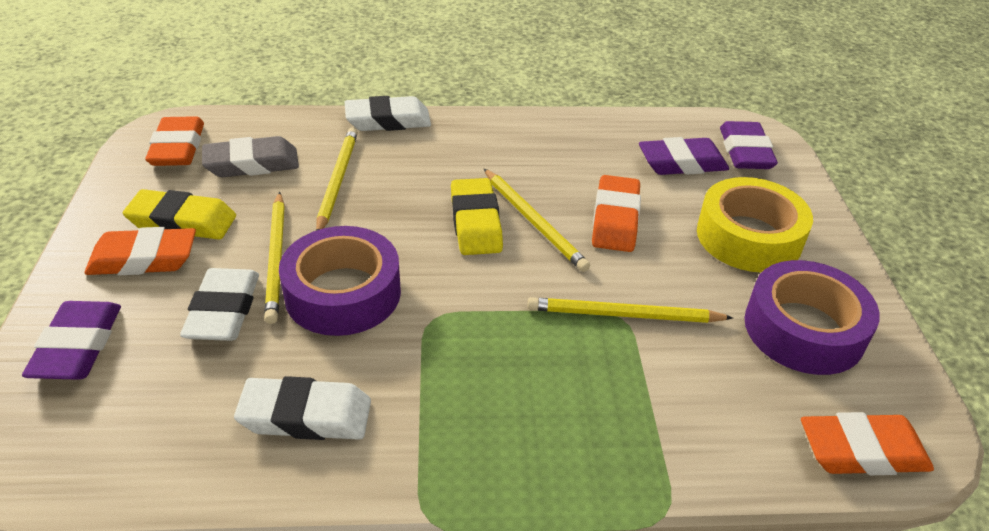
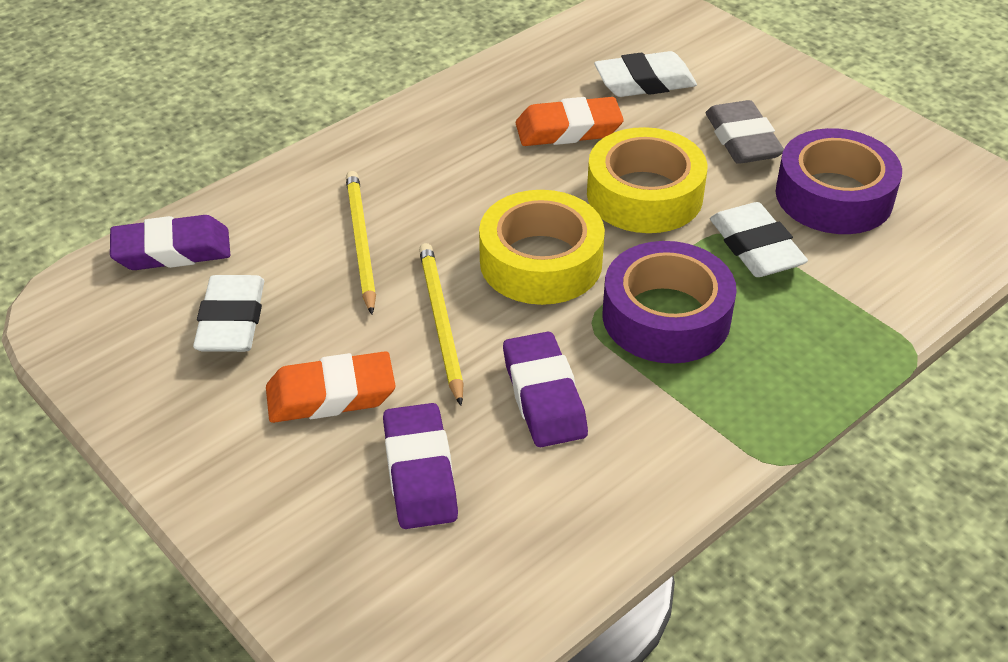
orange eraser: 4 -> 2
yellow eraser: 2 -> 0
yellow pencil: 4 -> 2
yellow tape: 1 -> 2

